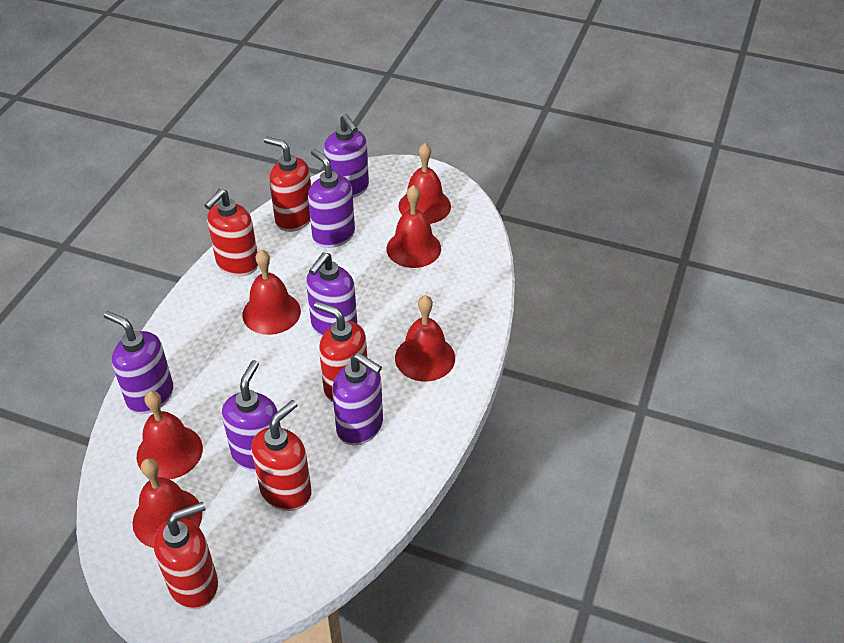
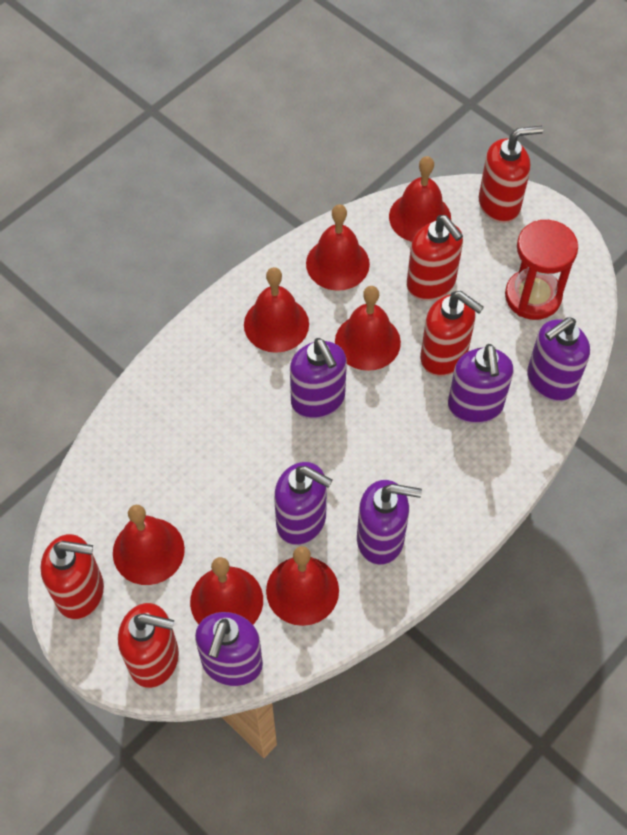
red bell: 6 -> 7
red hourglass: 0 -> 1

